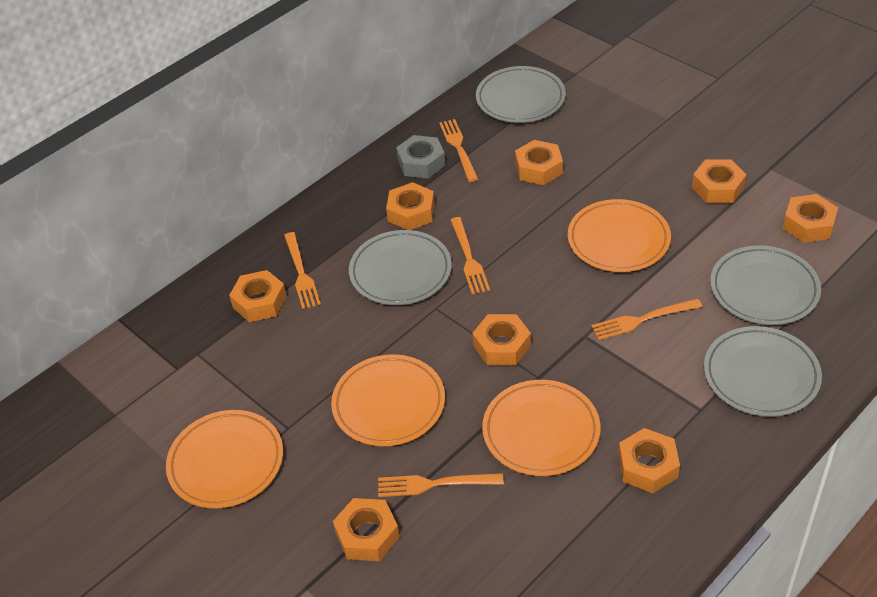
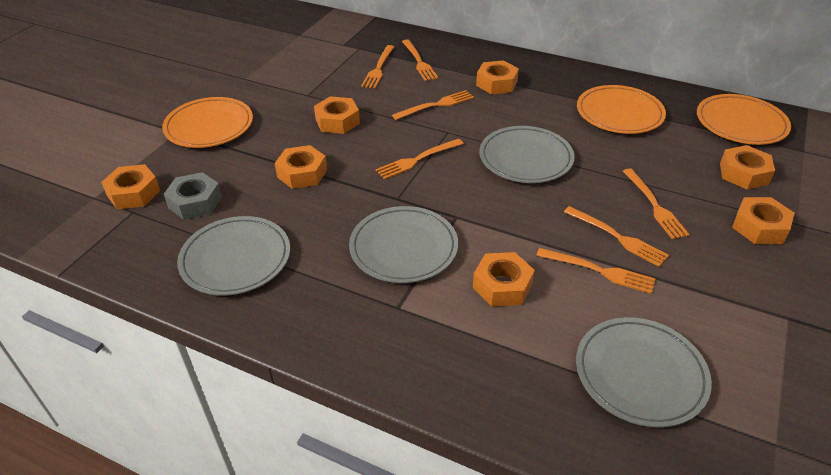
orange fork: 5 -> 7
orange nut: 8 -> 7
orange plate: 4 -> 3

